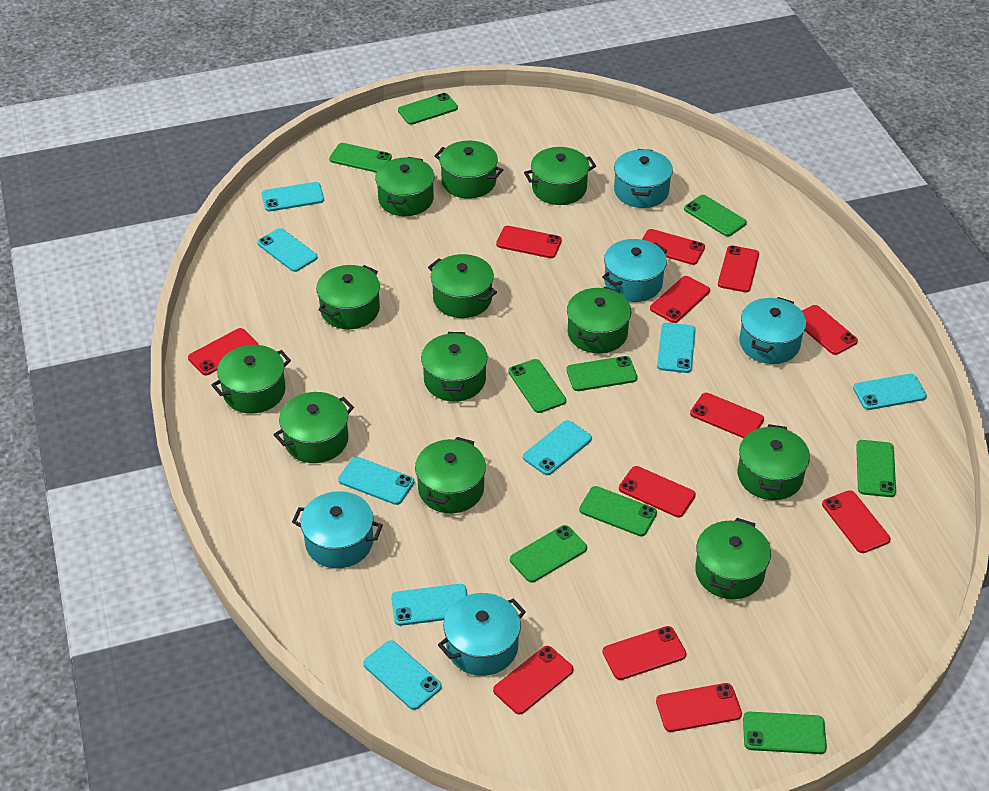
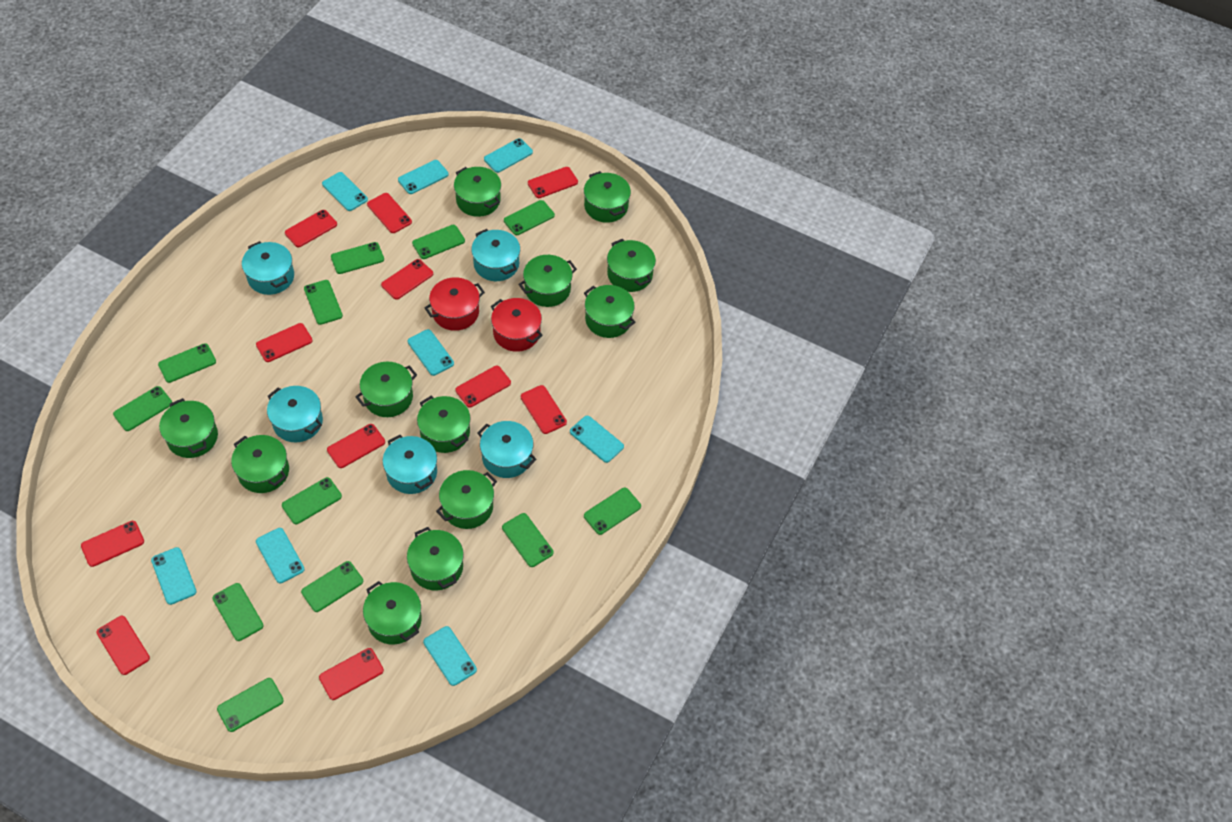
green phone: 9 -> 12
red phone: 12 -> 11
red pot: 0 -> 2

